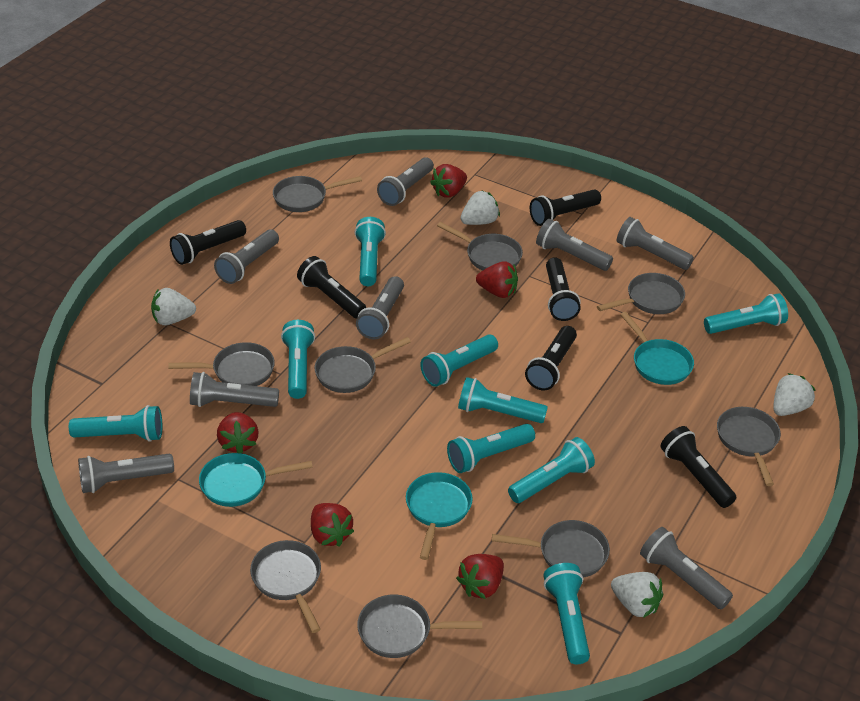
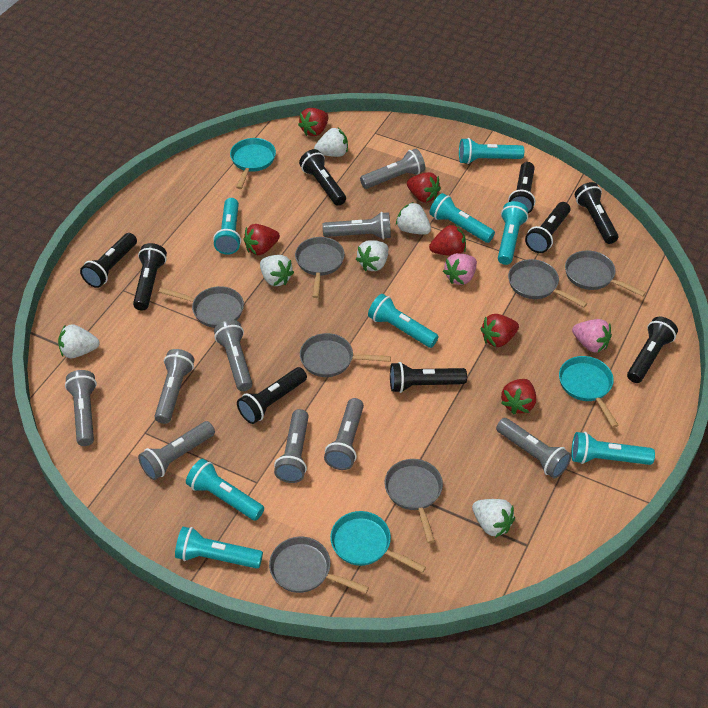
black flashlight: 6 -> 9
grey flashlight: 8 -> 9
grey pan: 9 -> 7
pink strawberry: 0 -> 2
red strawberry: 5 -> 6
turquoise flashlight: 9 -> 8
white strawberry: 4 -> 6

